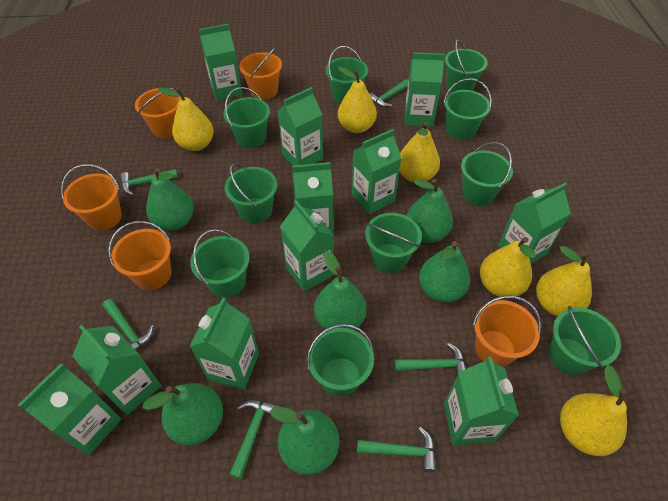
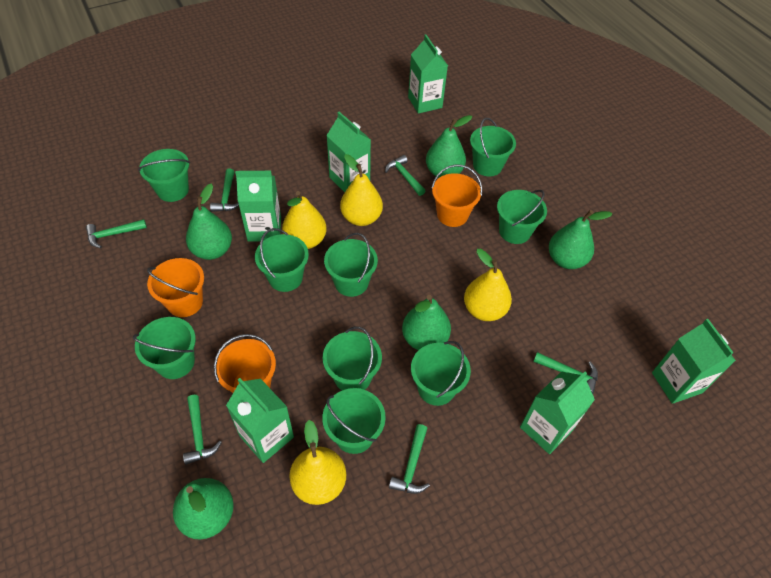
green bucket: 10 -> 9
green carton: 11 -> 6
green pear: 6 -> 5
orange bucket: 5 -> 3
yellow pear: 6 -> 4

